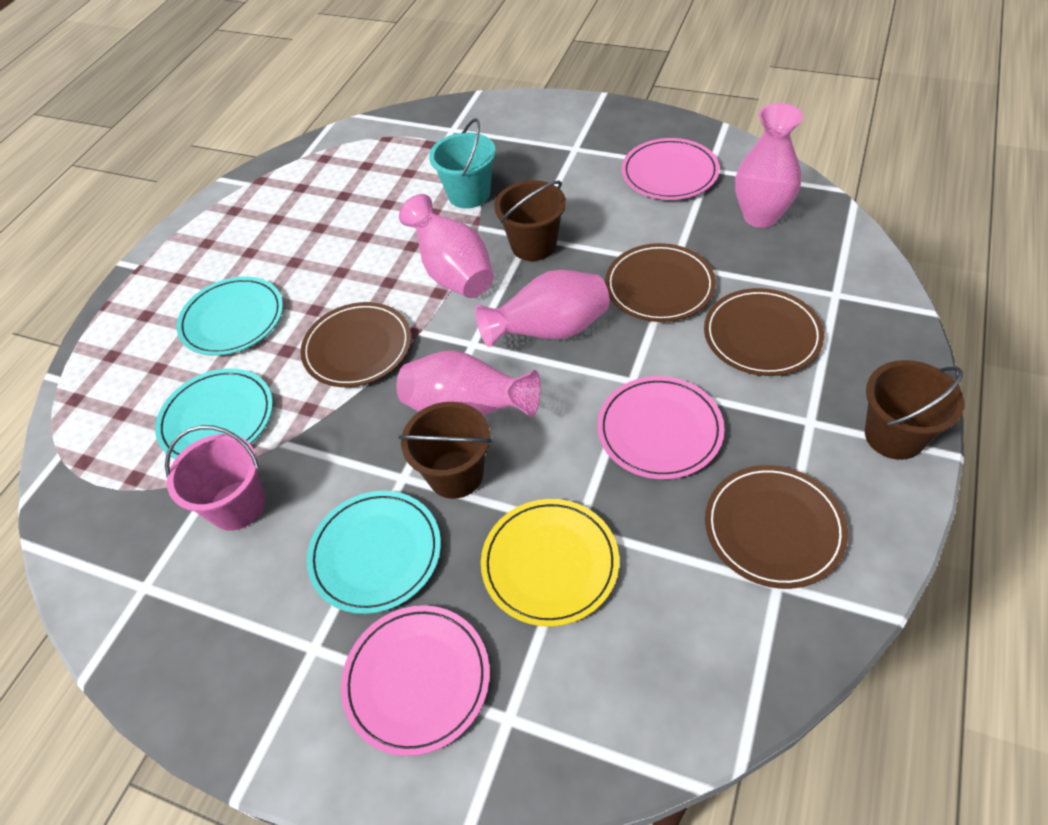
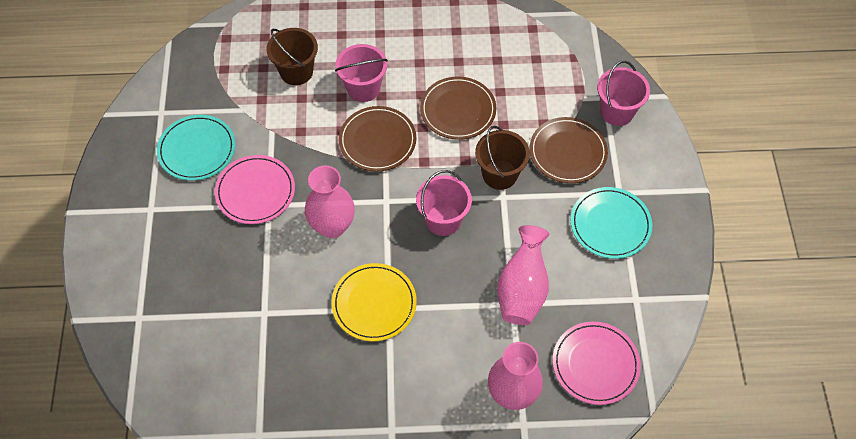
brown bucket: 3 -> 2
brown plate: 4 -> 3
pink bucket: 1 -> 3
pink plate: 3 -> 2
pink vase: 4 -> 3
turquoise bucket: 1 -> 0
turquoise plate: 3 -> 2

